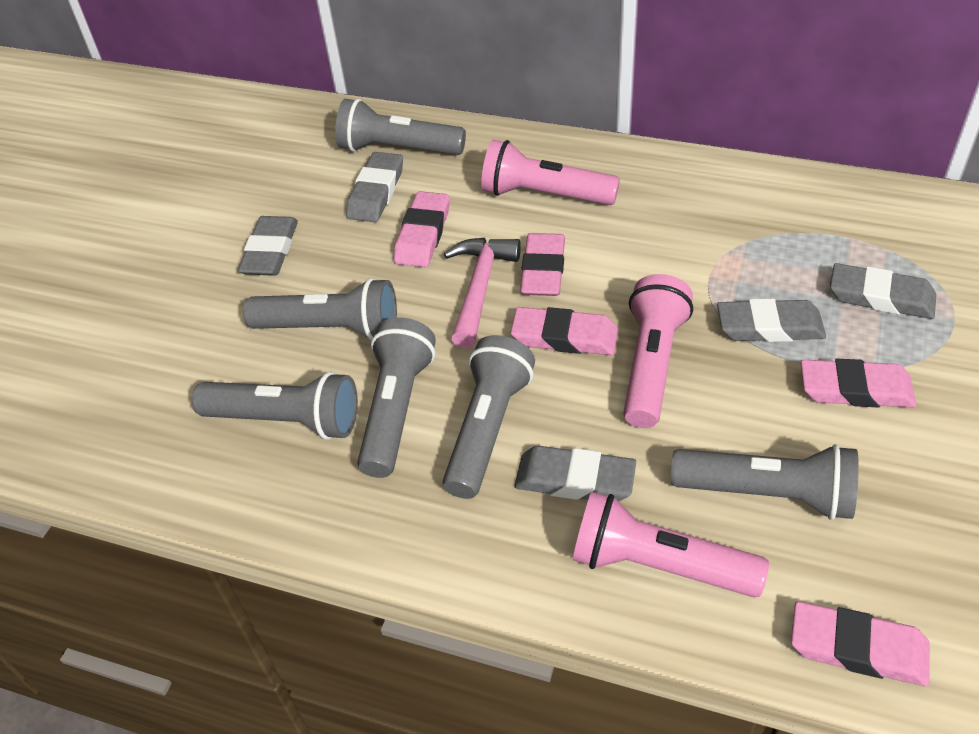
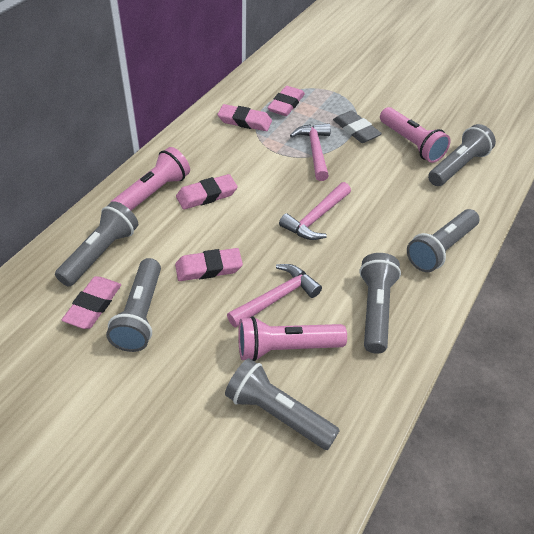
grey eraser: 5 -> 1
pink hammer: 1 -> 3

